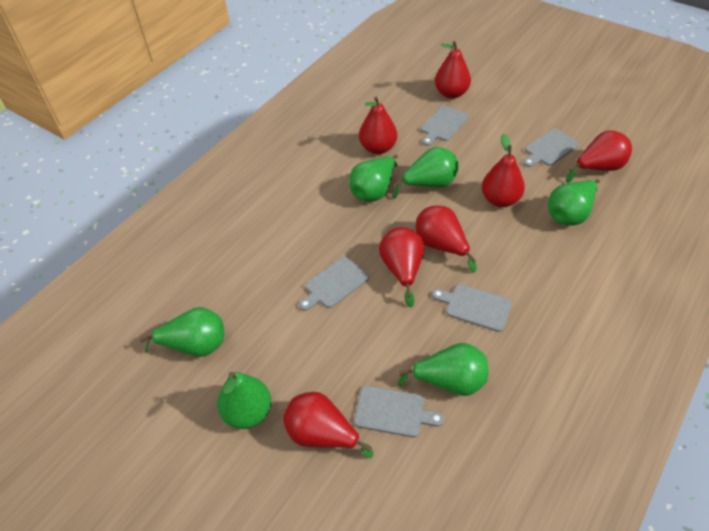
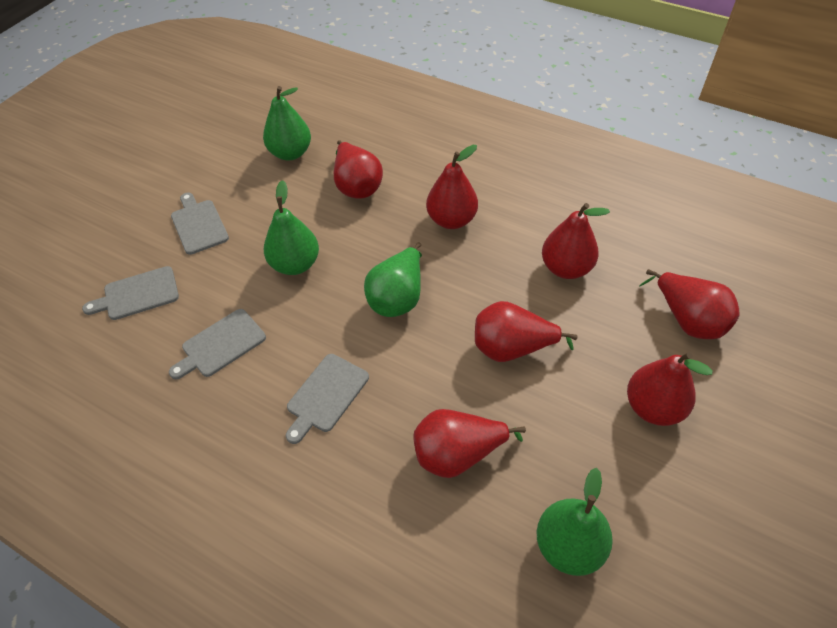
green pear: 6 -> 4
grey cutting board: 5 -> 4

